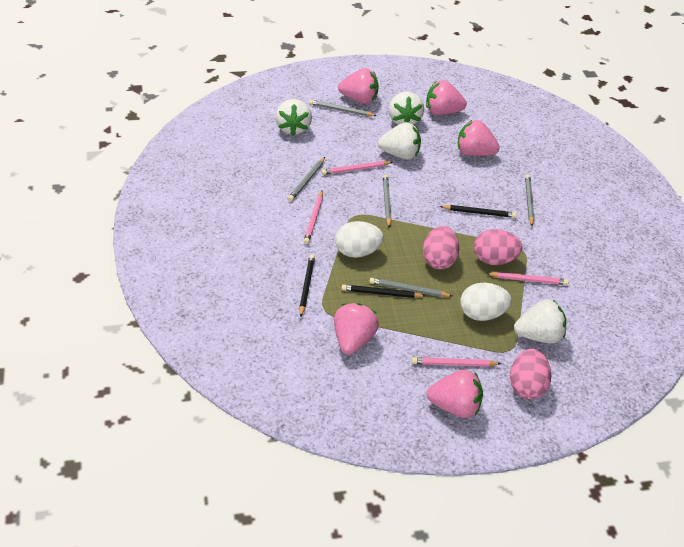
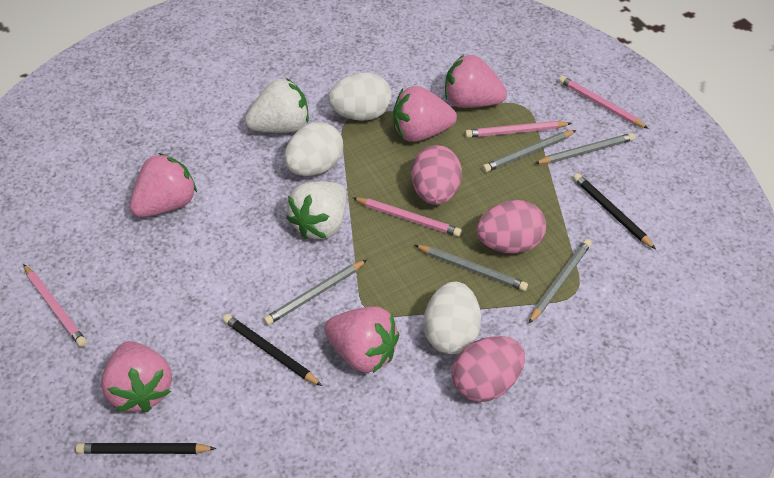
white egg: 2 -> 3
white strawberry: 4 -> 2

